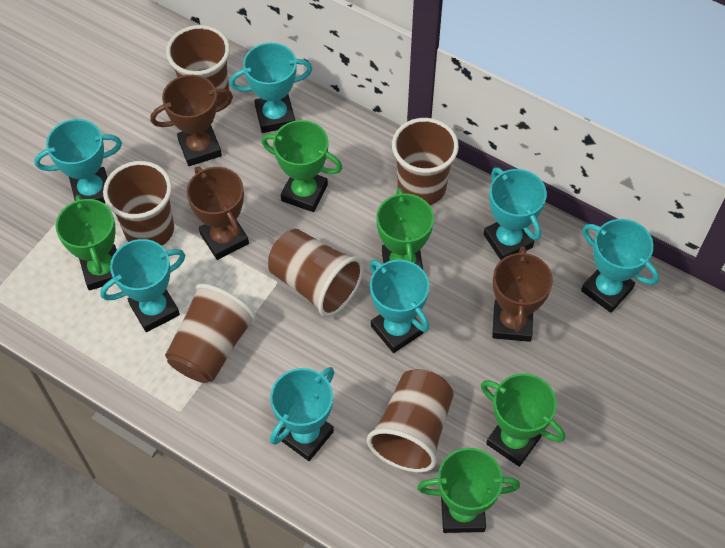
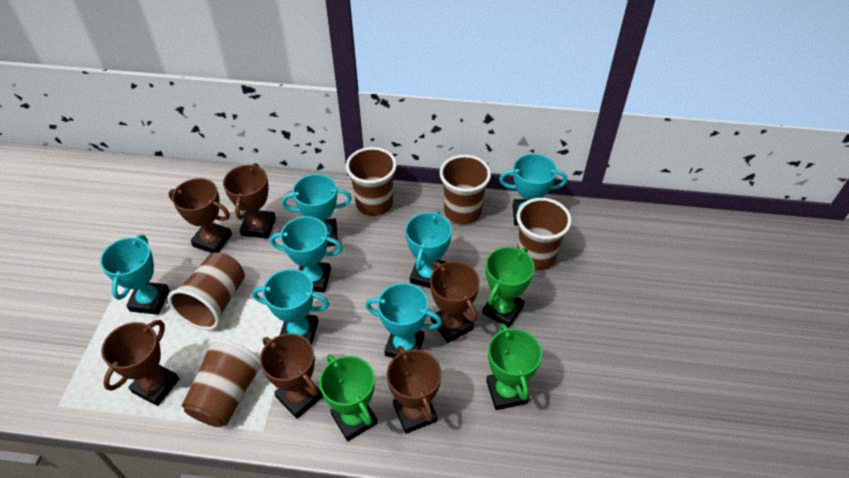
brown cup: 6 -> 5
brown trophy: 3 -> 6
green trophy: 5 -> 3

